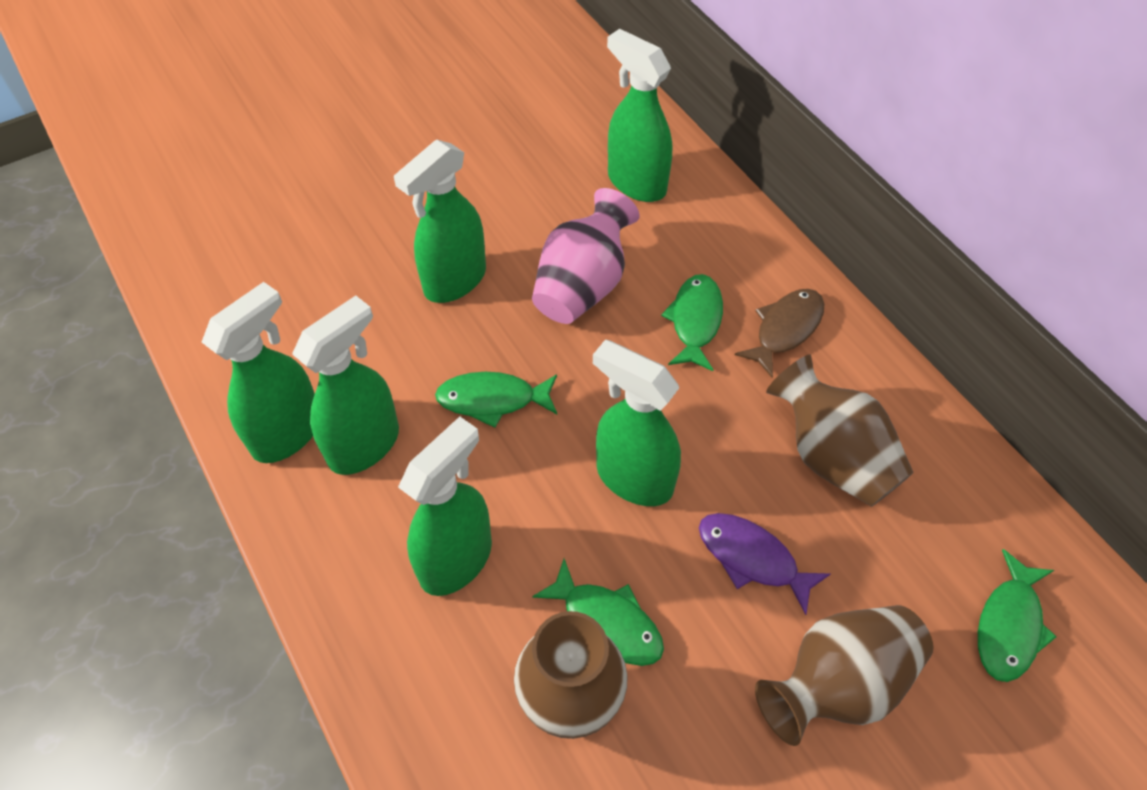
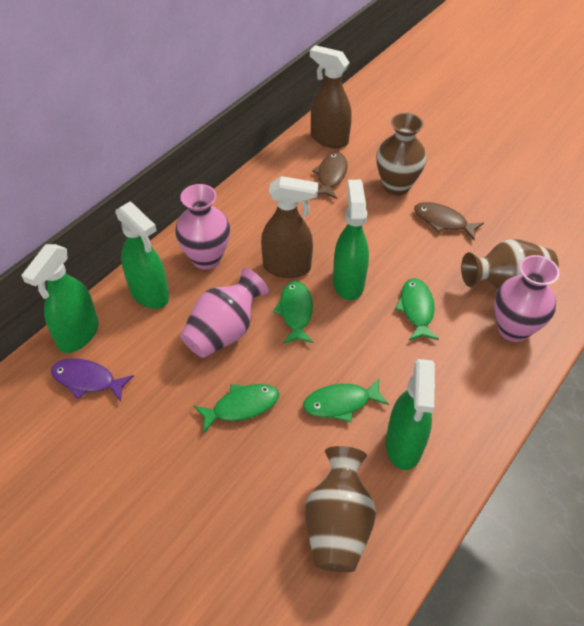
brown fish: 1 -> 2
brown spray bottle: 0 -> 2
green spray bottle: 6 -> 4
pink vase: 1 -> 3

